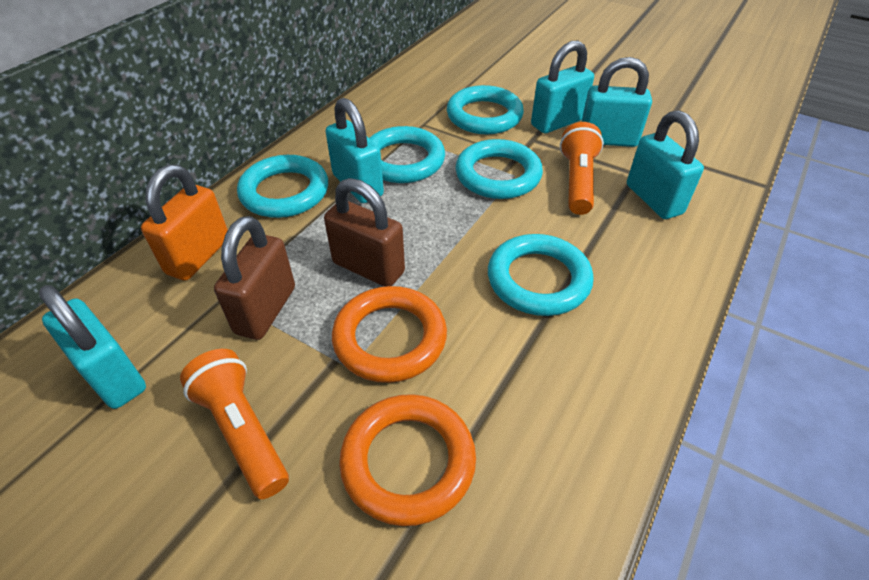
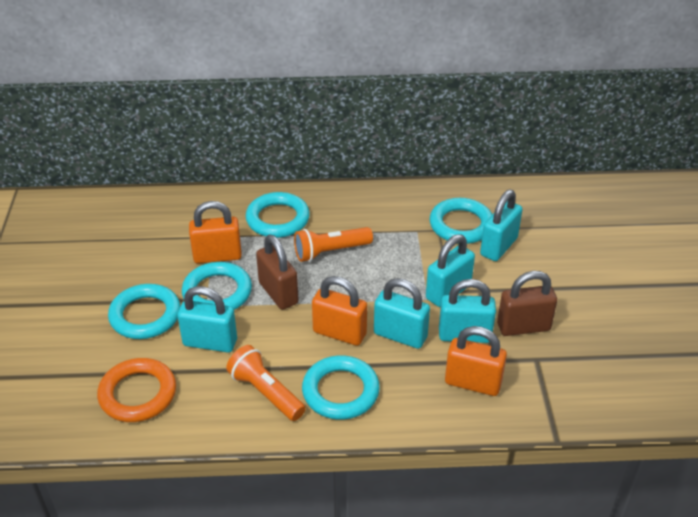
orange padlock: 1 -> 3
orange ring: 2 -> 1

